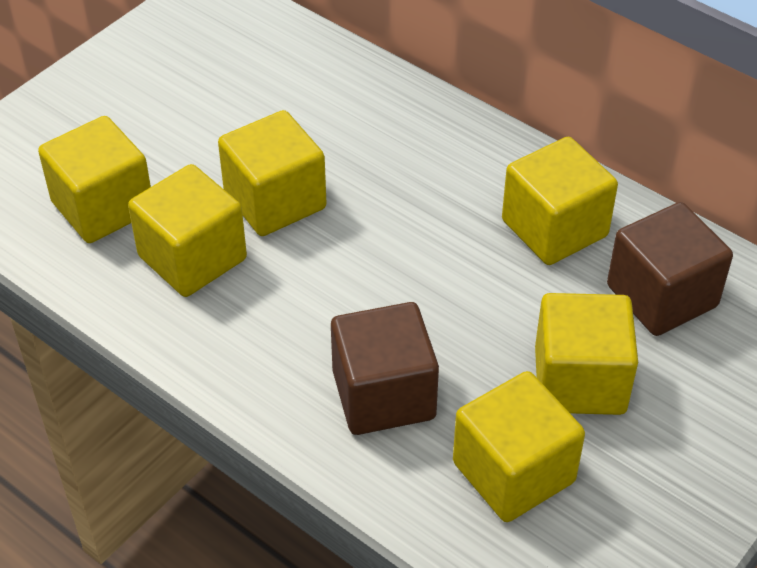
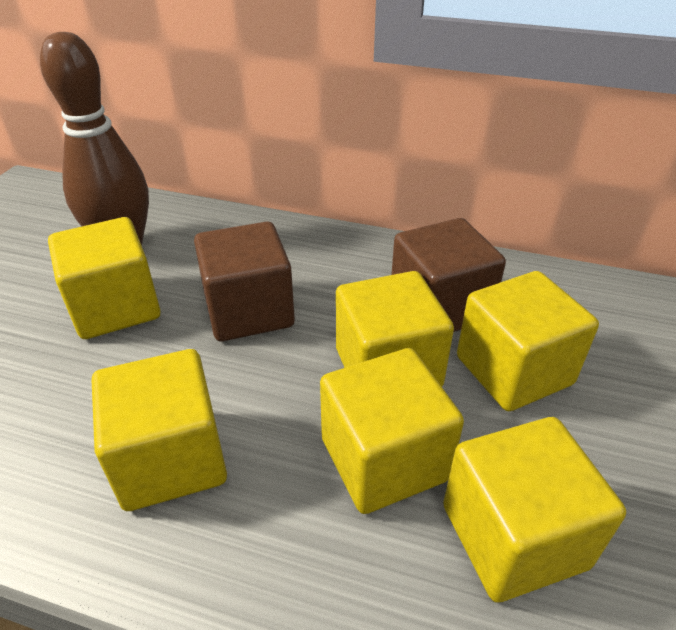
brown bowling pin: 0 -> 1

